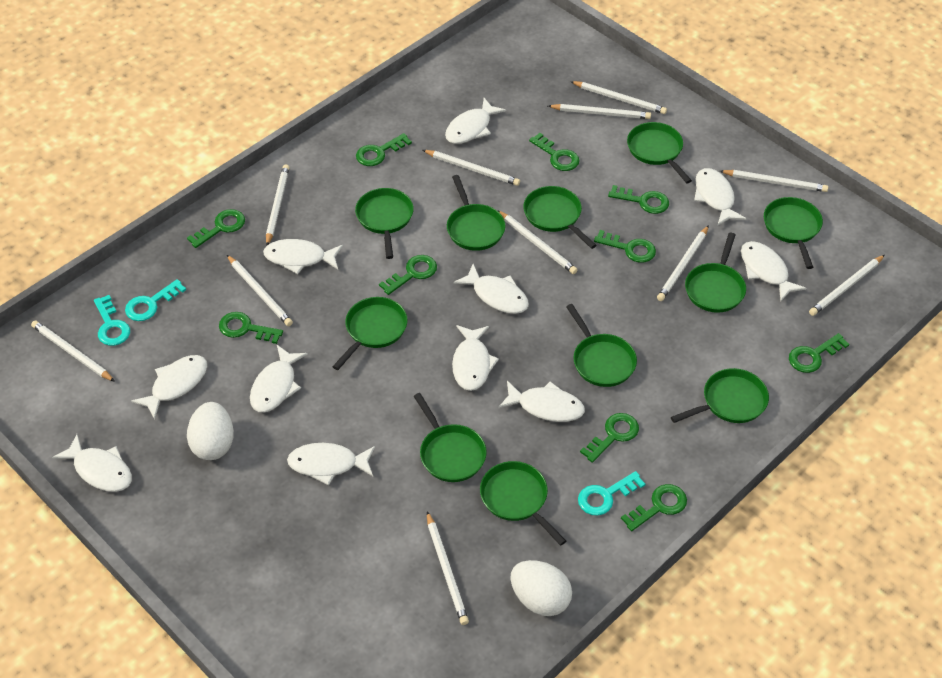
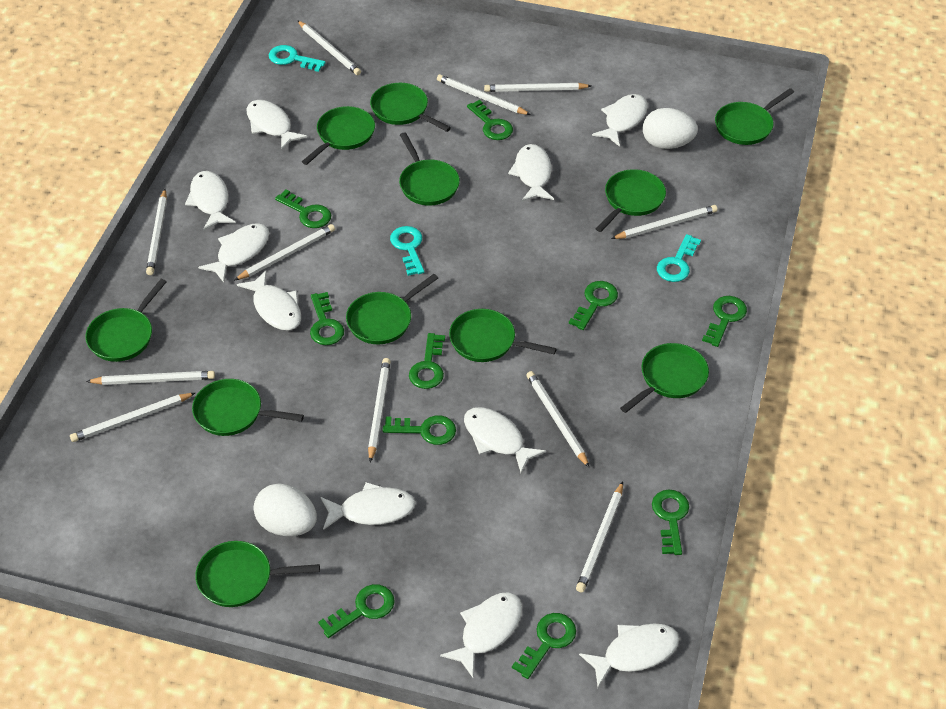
white fish: 11 -> 10

